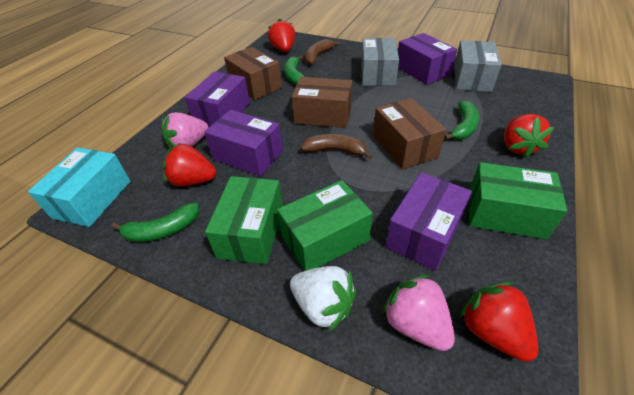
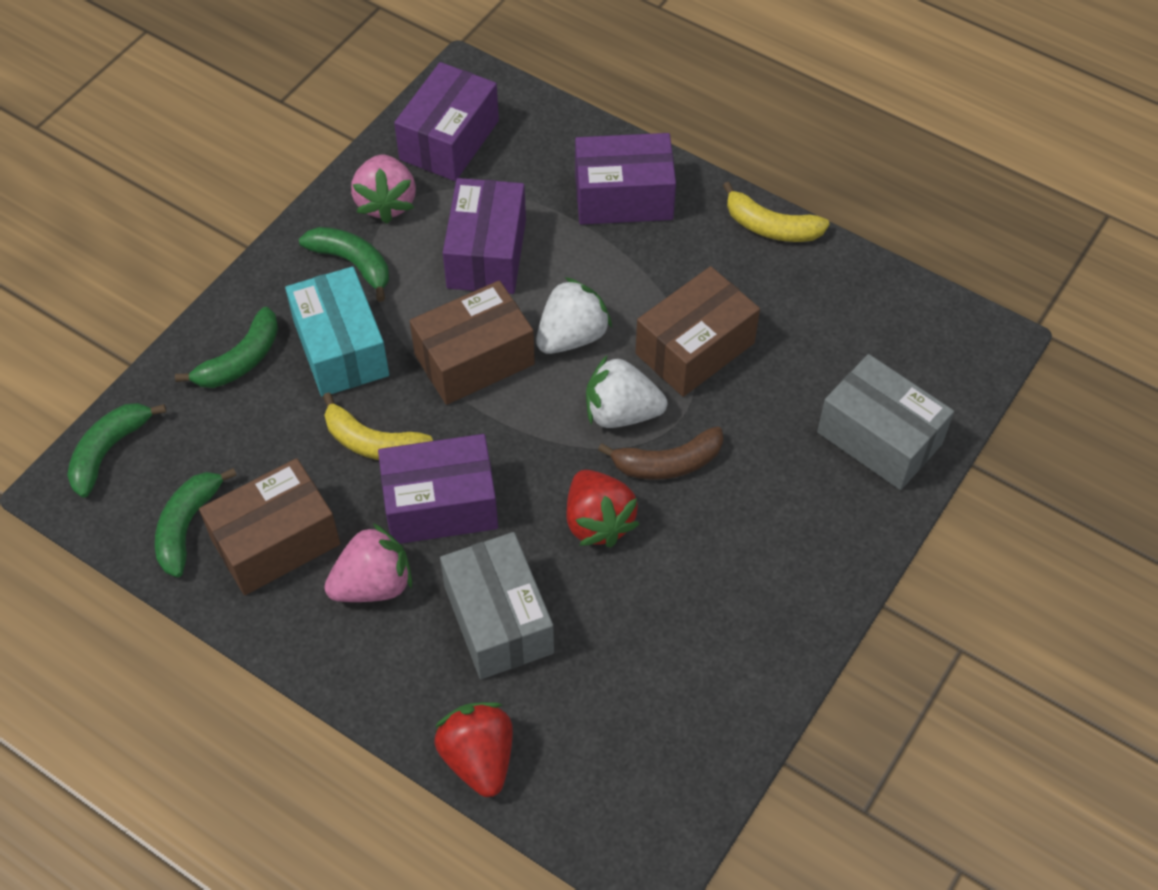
brown banana: 2 -> 1
green banana: 3 -> 4
green box: 3 -> 0
red strawberry: 4 -> 2
white strawberry: 1 -> 2
yellow banana: 0 -> 2

